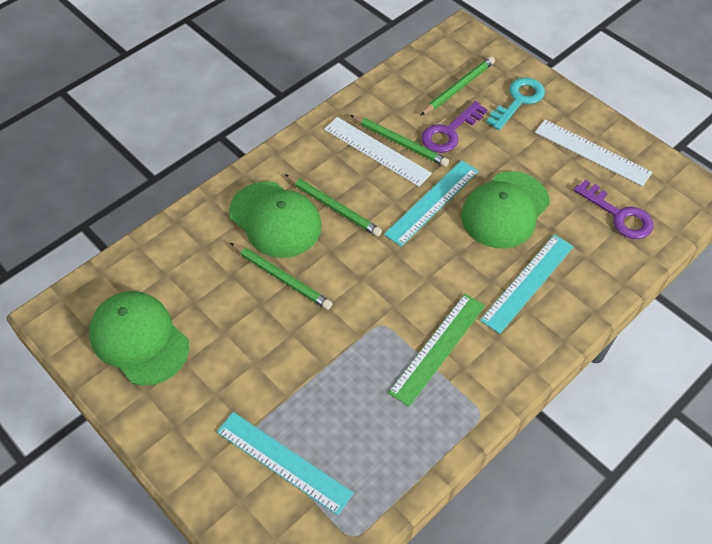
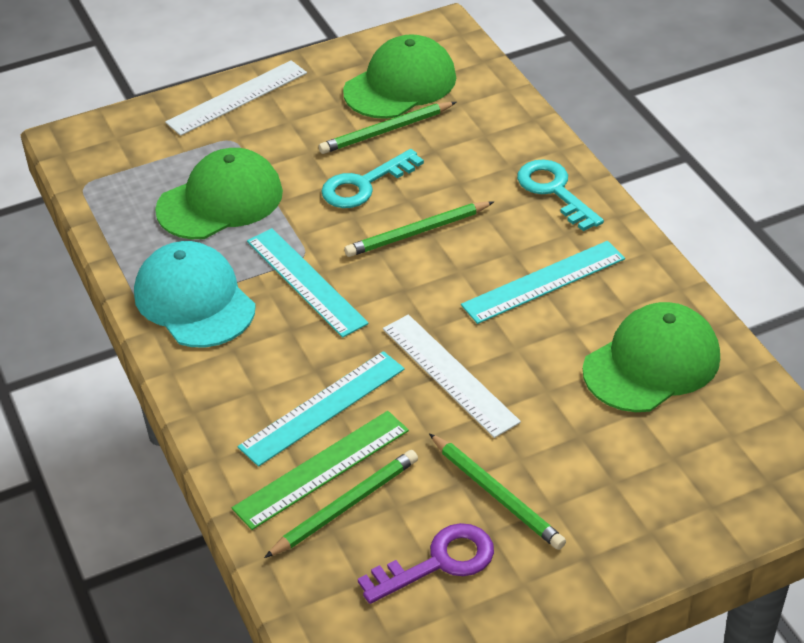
purple key: 2 -> 1
turquoise cap: 0 -> 1
turquoise key: 1 -> 2

